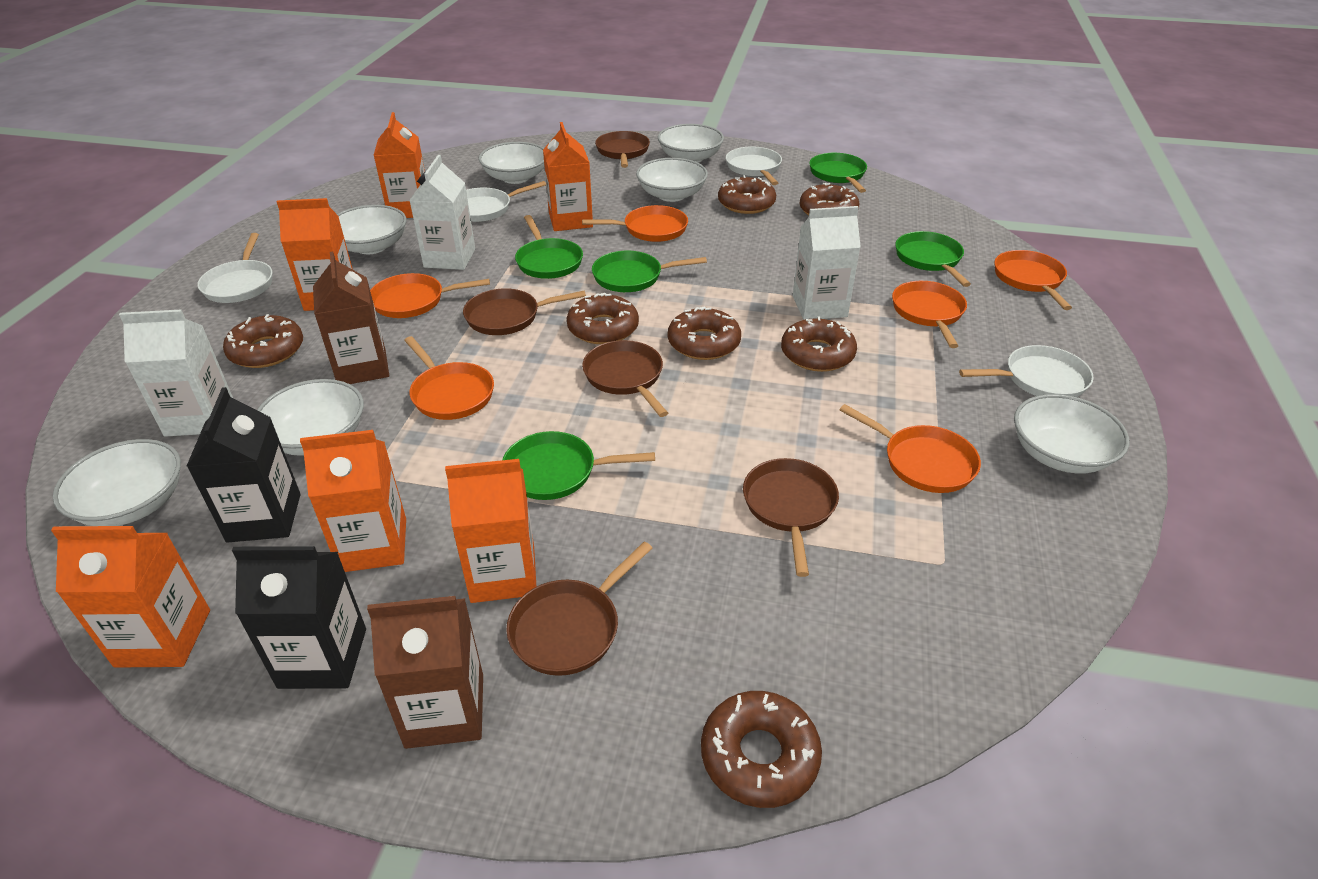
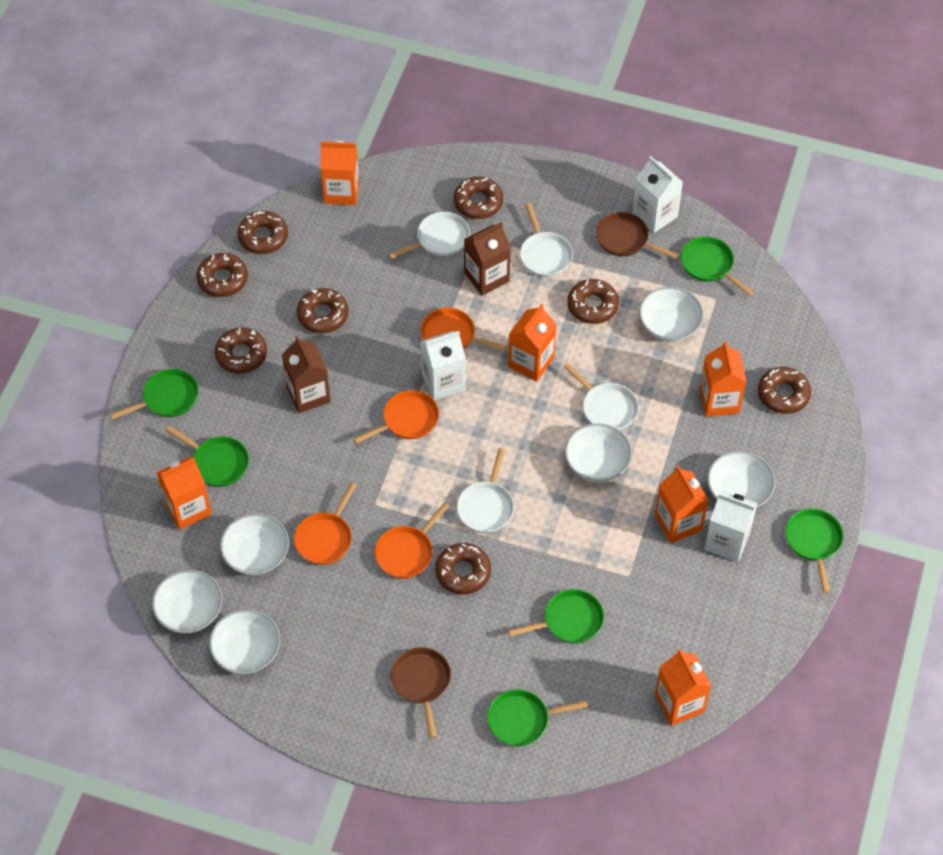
black carton: 2 -> 0
brown donut: 7 -> 8
brown pan: 5 -> 2
green pan: 5 -> 6
orange pan: 6 -> 4
white bowl: 7 -> 6

